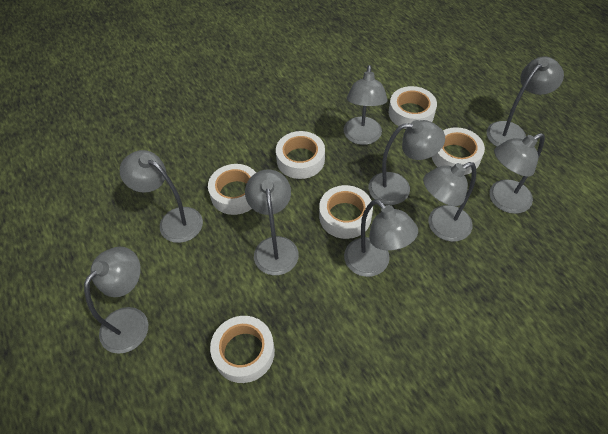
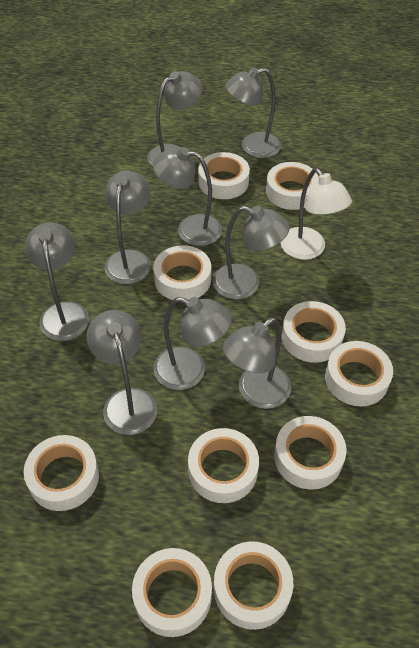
white lamp: 0 -> 1
white tape: 6 -> 10

